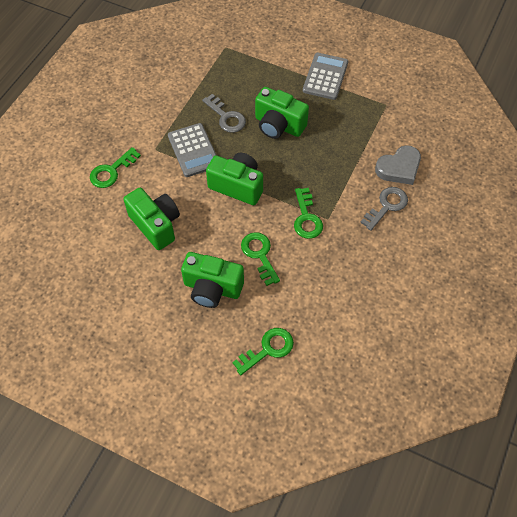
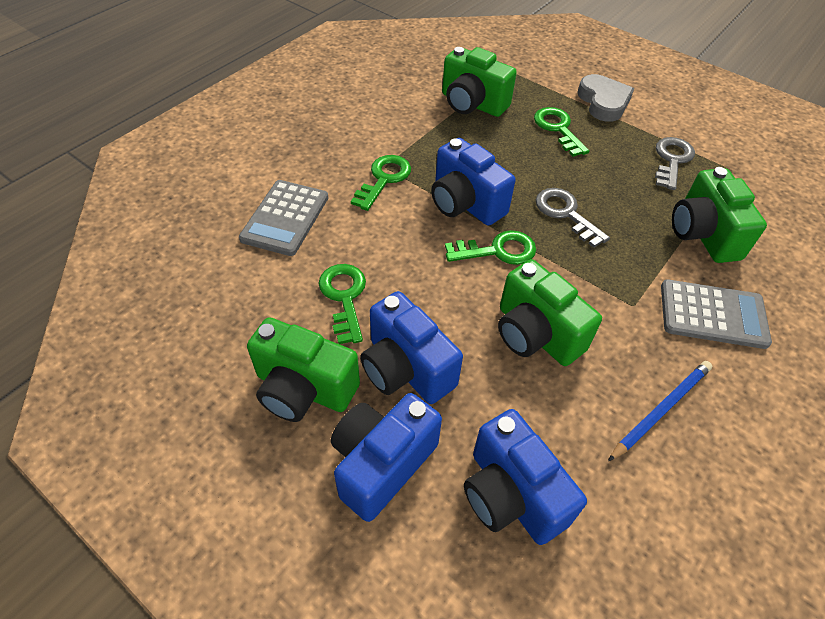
blue camera: 0 -> 4
blue pencil: 0 -> 1

